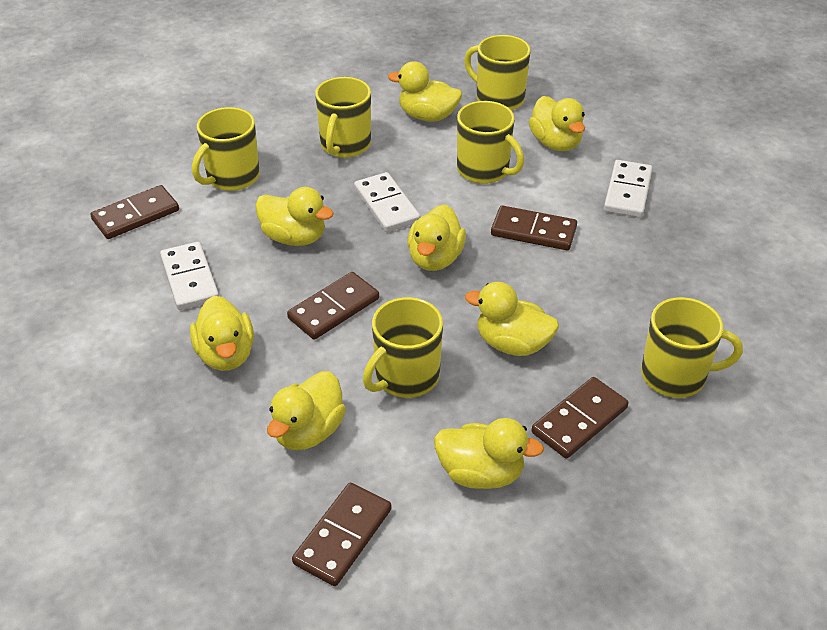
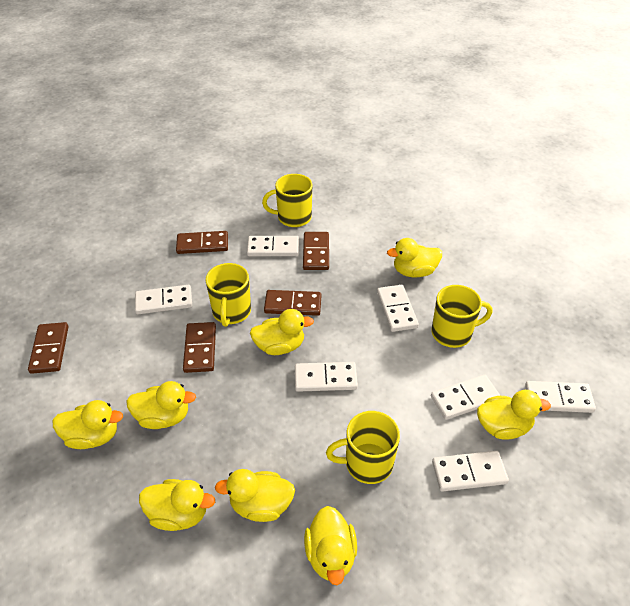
white domino: 3 -> 7
yellow mug: 6 -> 4

